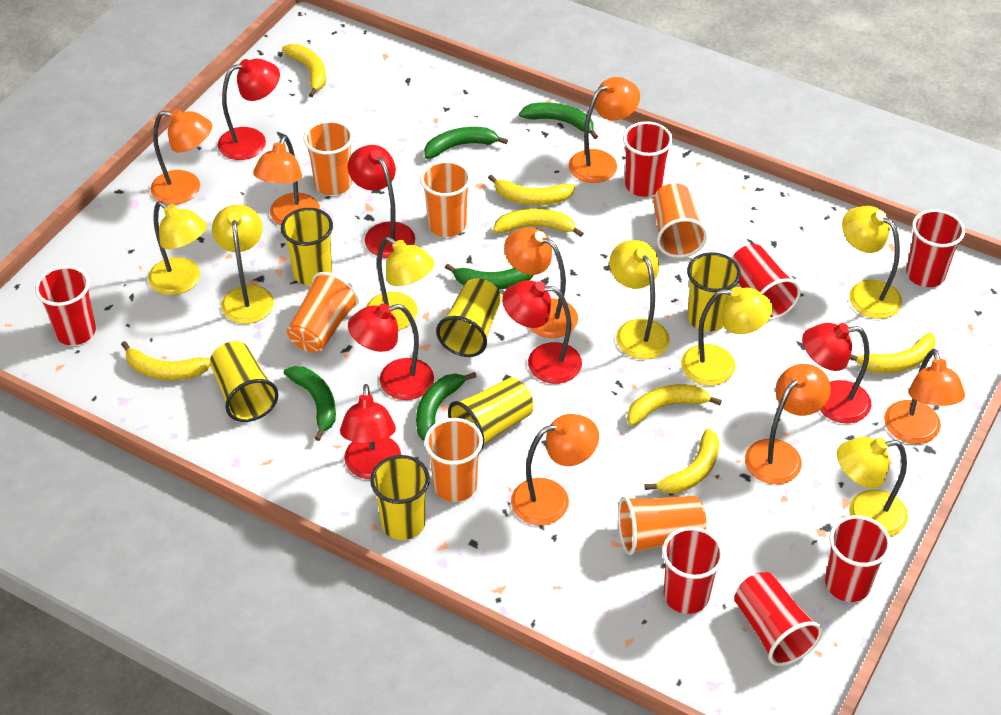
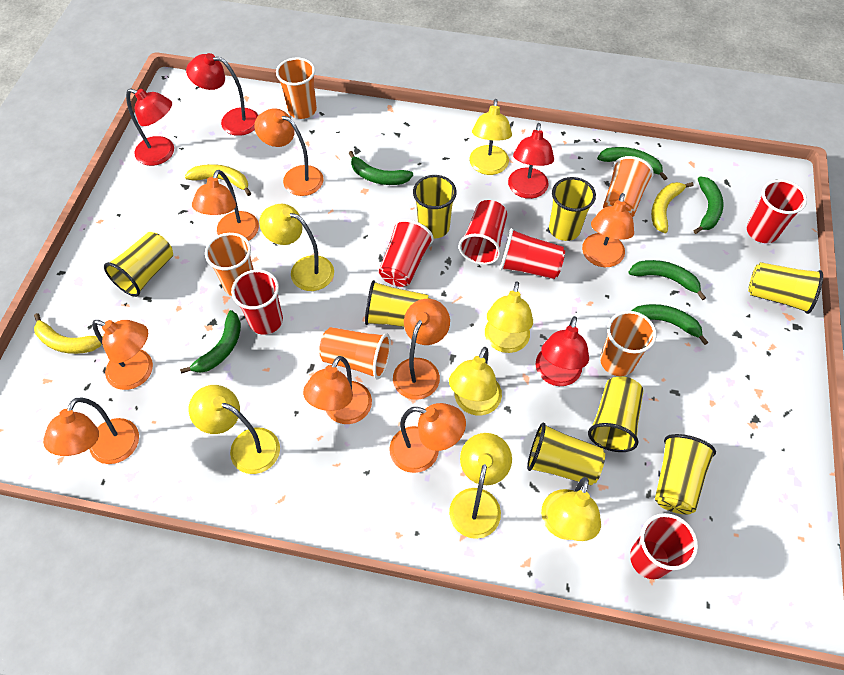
green banana: 5 -> 6
orange cup: 6 -> 5
orange lamp: 7 -> 8
red cup: 7 -> 6
red lamp: 6 -> 4
yellow banana: 7 -> 3
yellow cup: 6 -> 8

